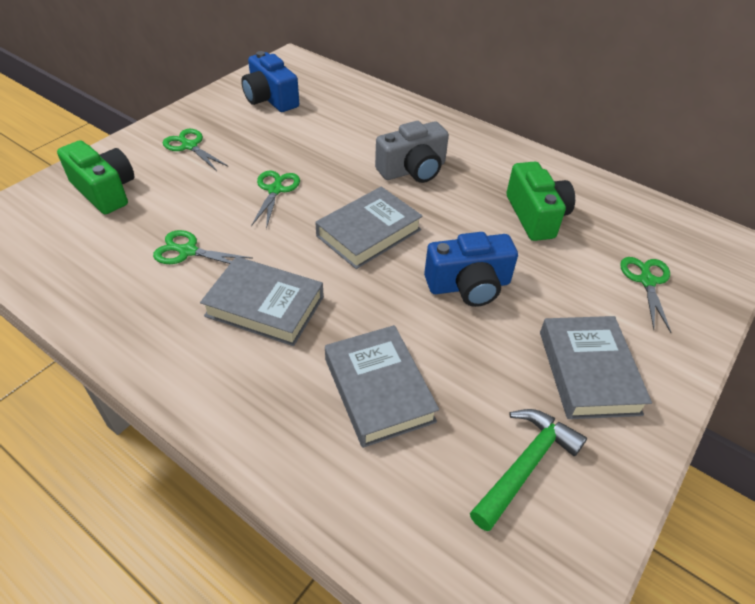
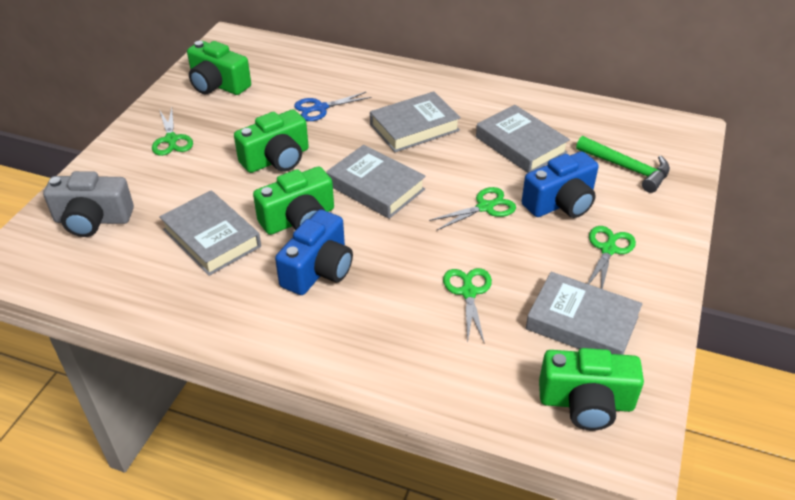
blue scissors: 0 -> 1
green camera: 2 -> 4
grey book: 4 -> 5

